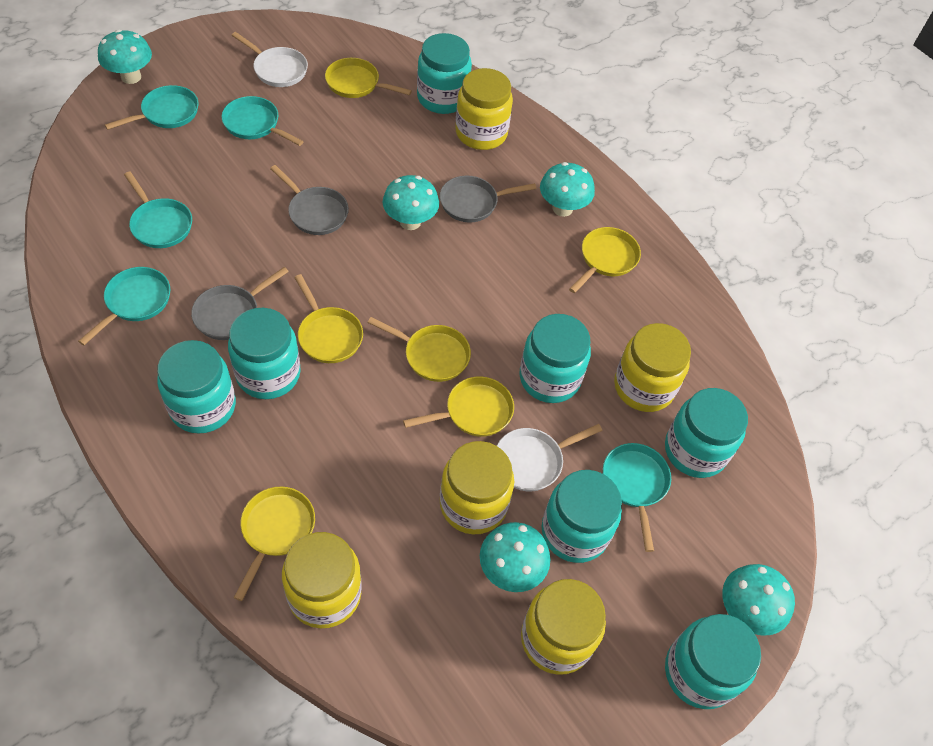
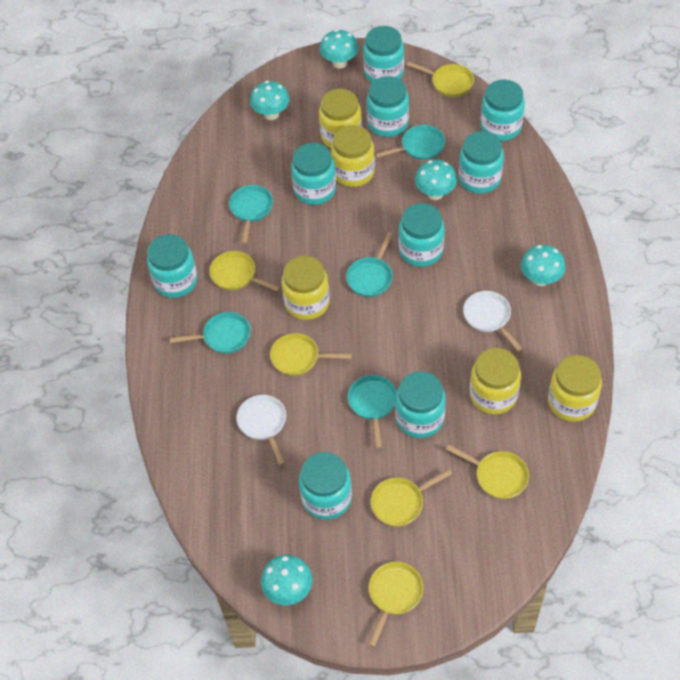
grey pan: 3 -> 0
turquoise jar: 7 -> 9

